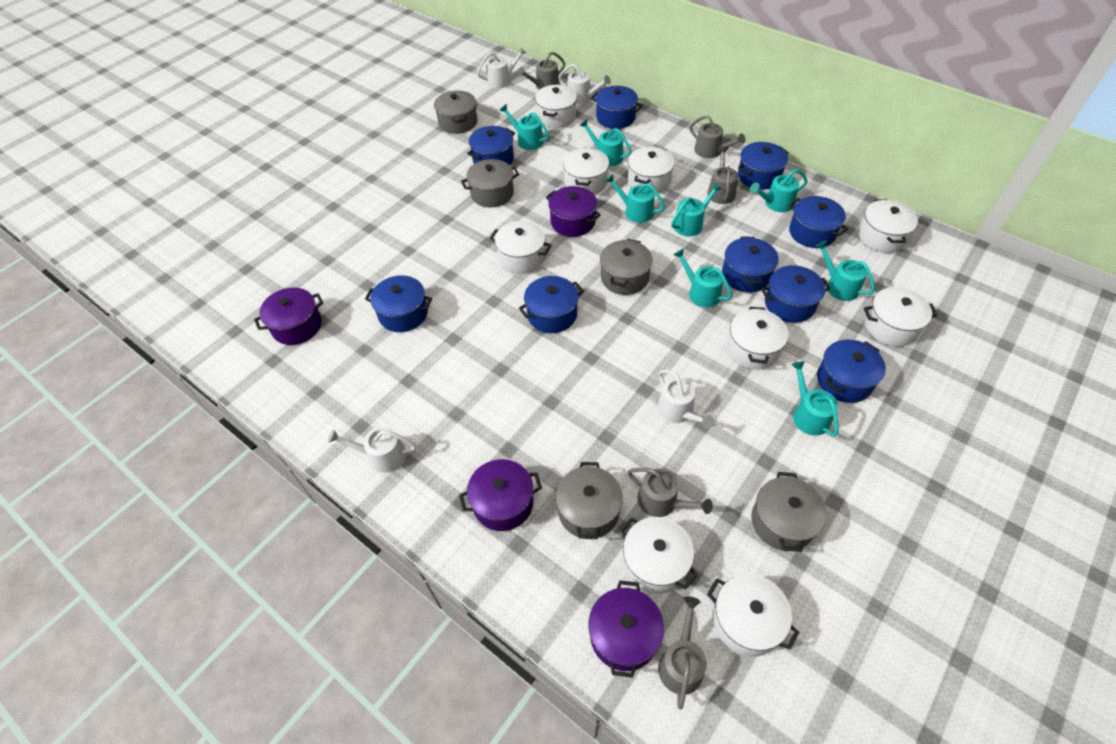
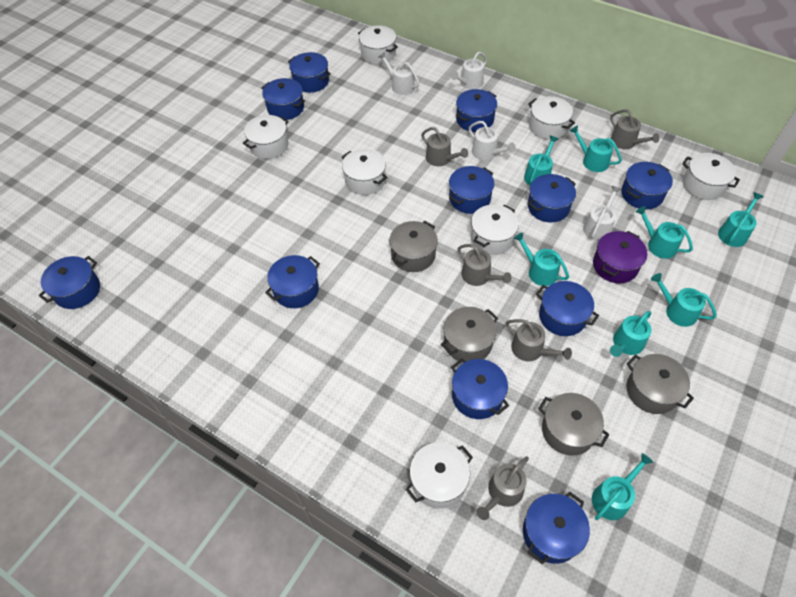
blue pot: 9 -> 11
grey pot: 5 -> 4
purple pot: 4 -> 1
white pot: 9 -> 7

